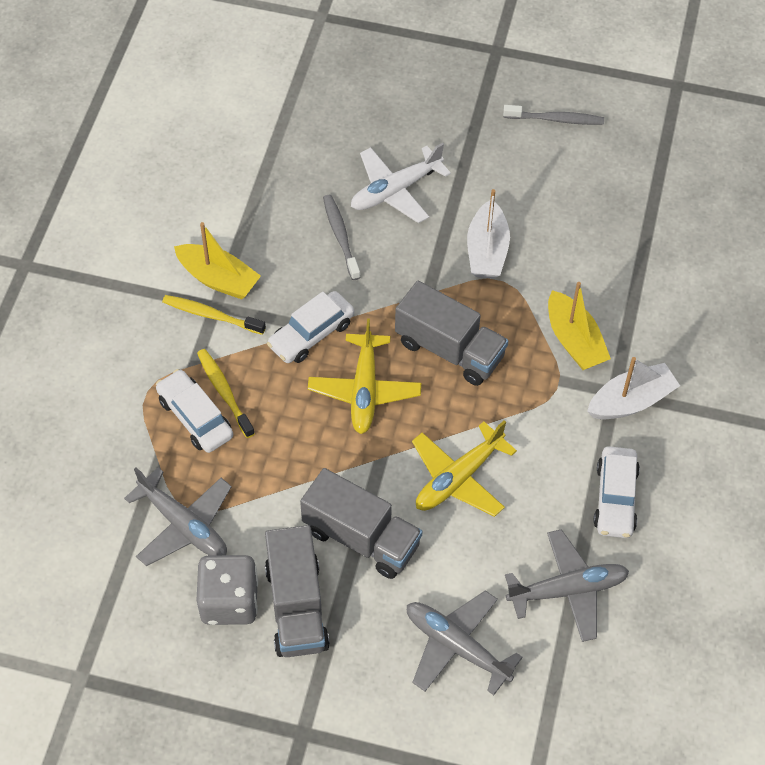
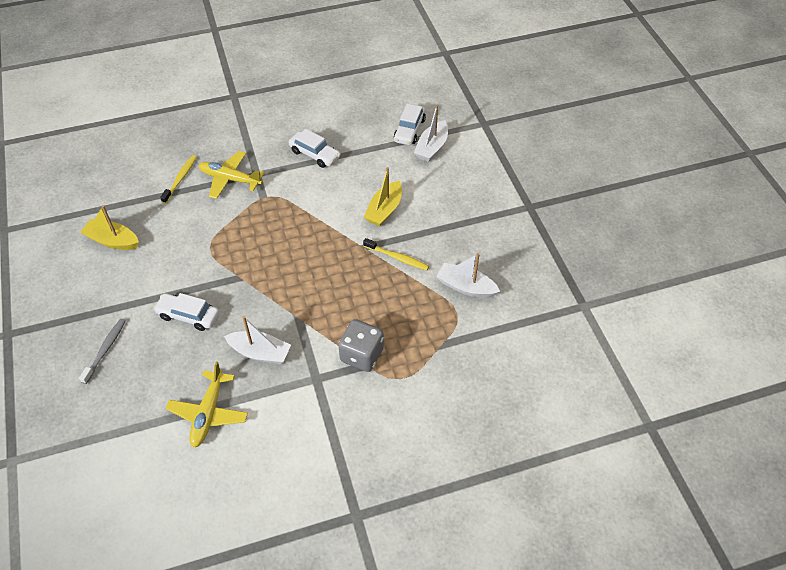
grey plane: 3 -> 0
grey toothbrush: 2 -> 1
grey truck: 3 -> 0
white boat: 2 -> 3
white plane: 1 -> 0

